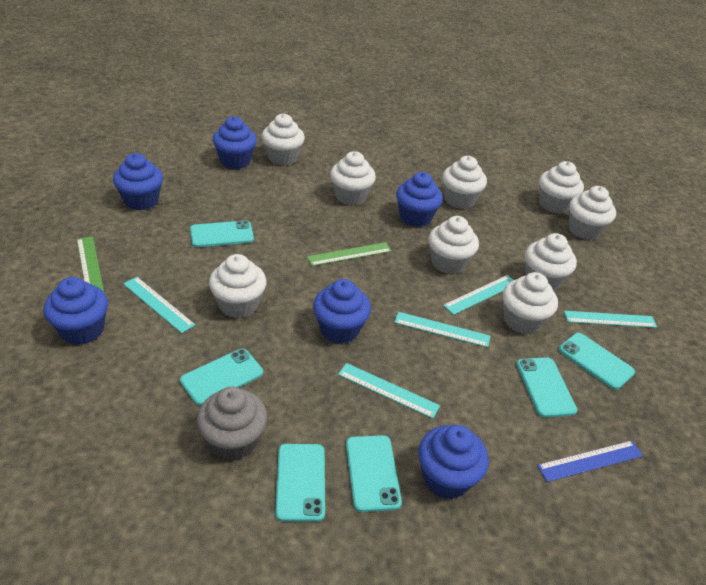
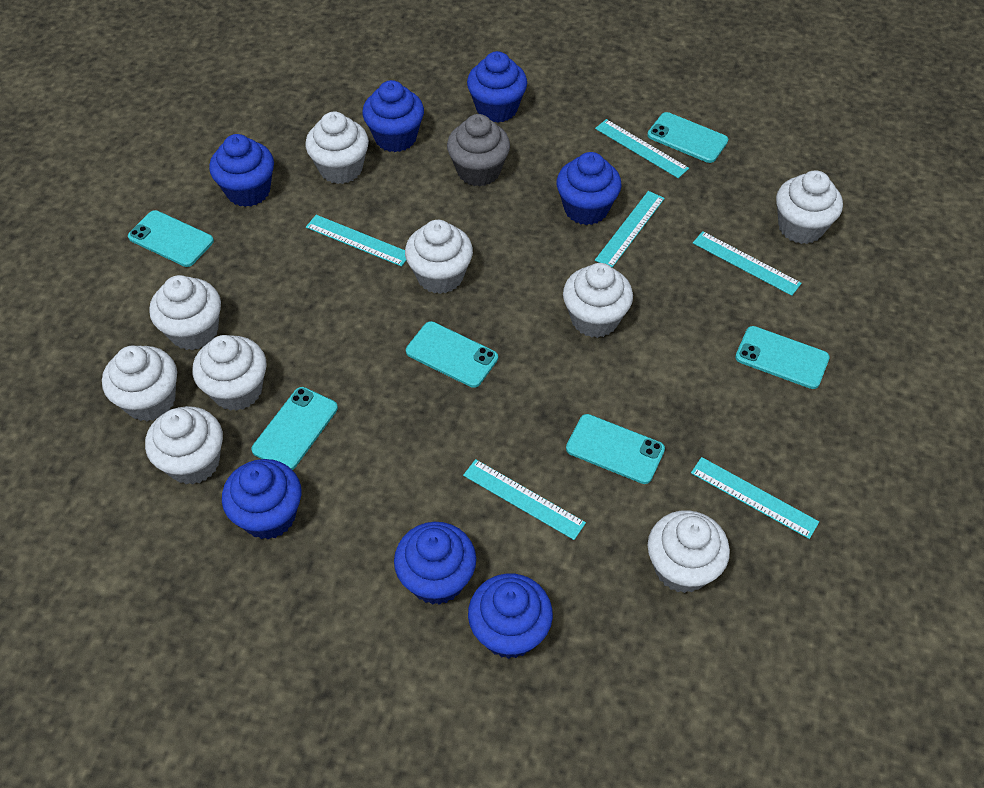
blue cupcake: 6 -> 7
blue ruler: 1 -> 0
green ruler: 2 -> 0
turquoise ruler: 5 -> 6

